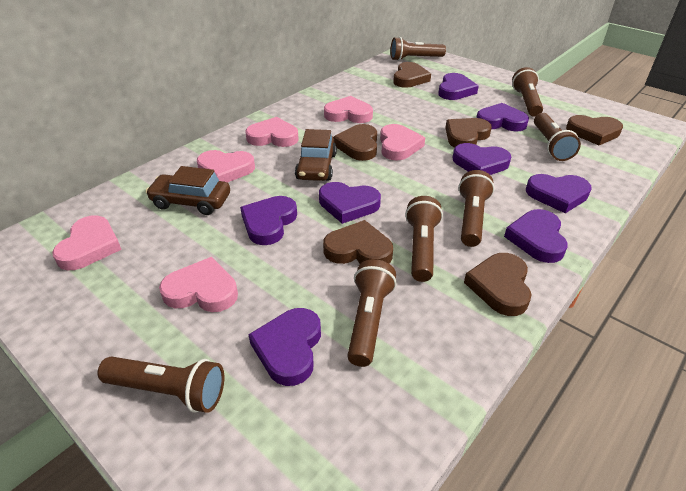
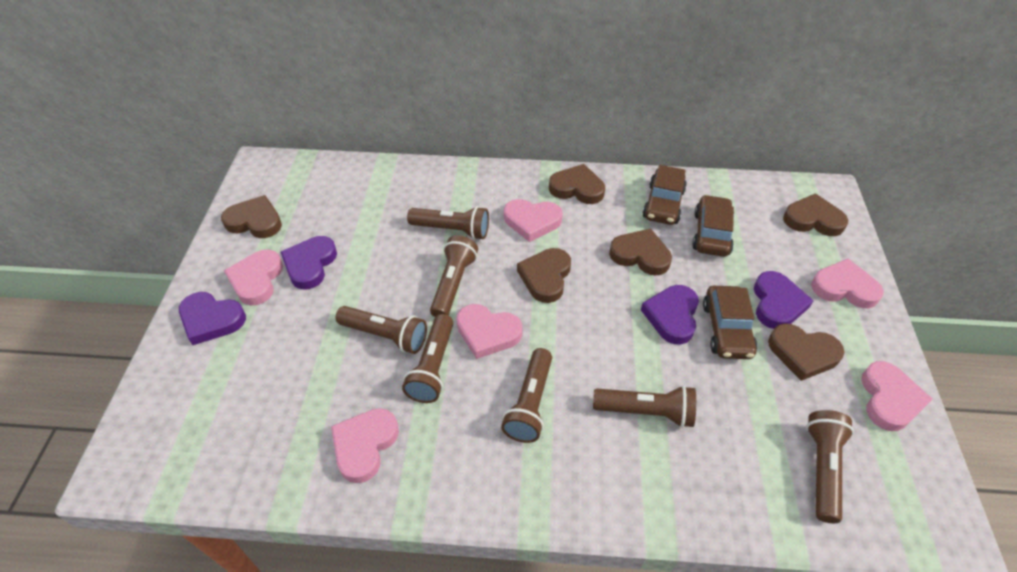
brown car: 2 -> 3
purple heart: 8 -> 4

